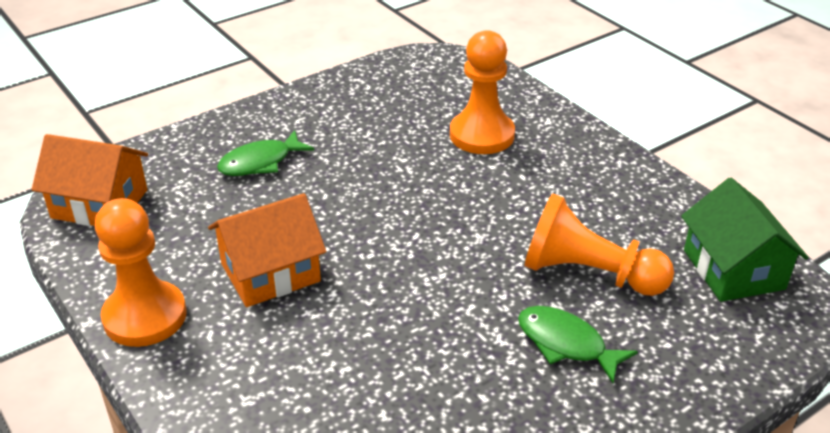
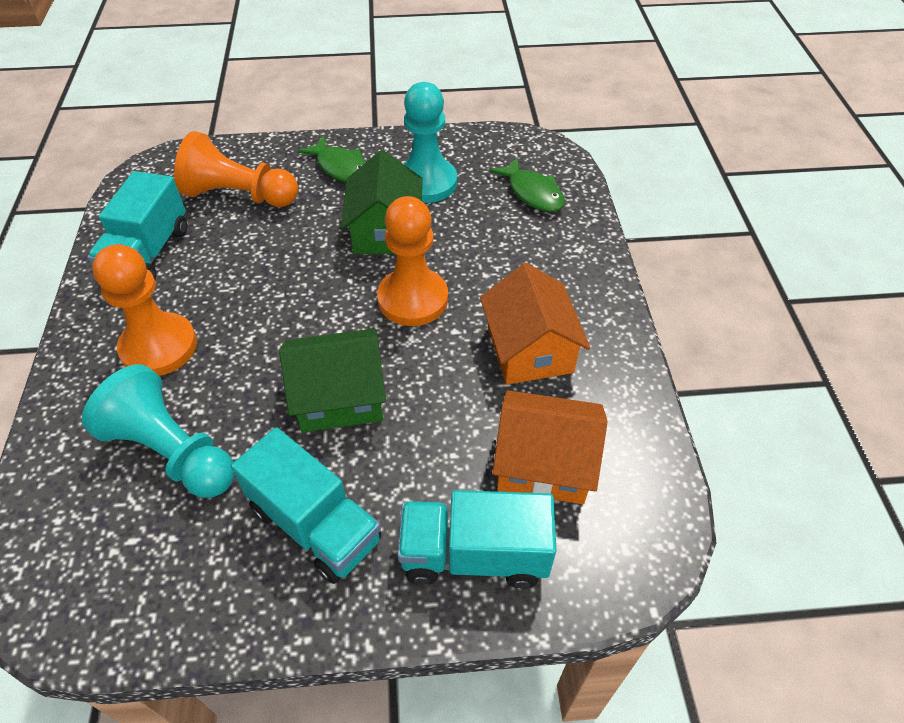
green house: 1 -> 2
turquoise pawn: 0 -> 2
turquoise truck: 0 -> 3

